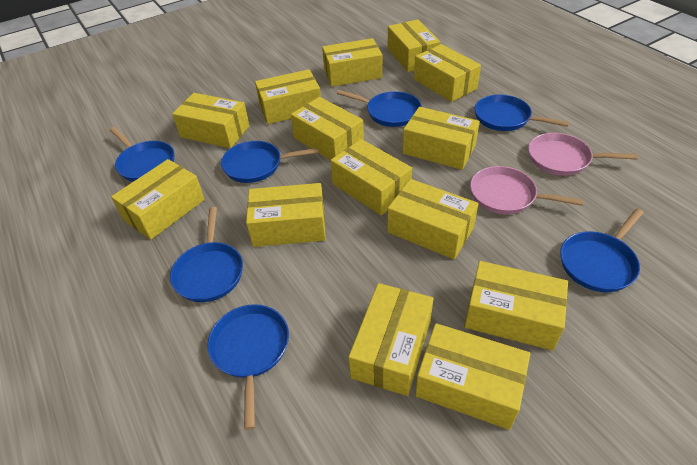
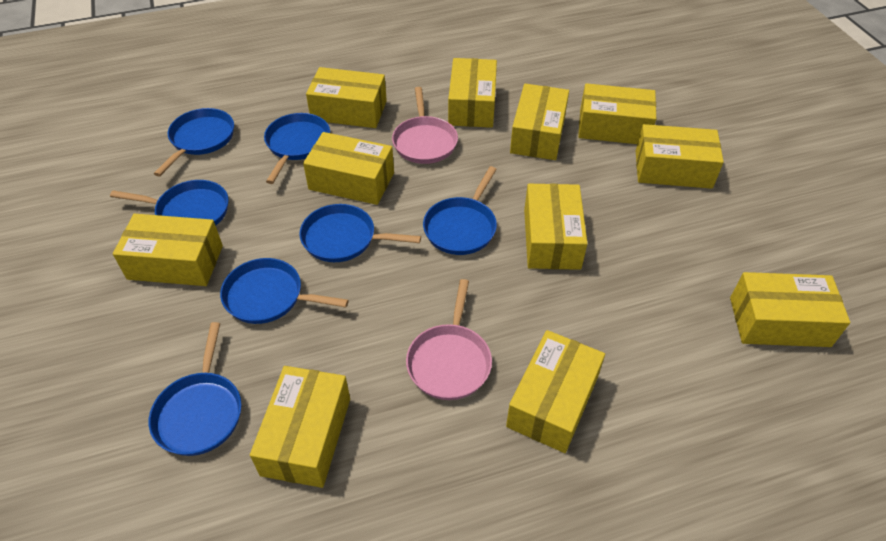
yellow box: 14 -> 11

